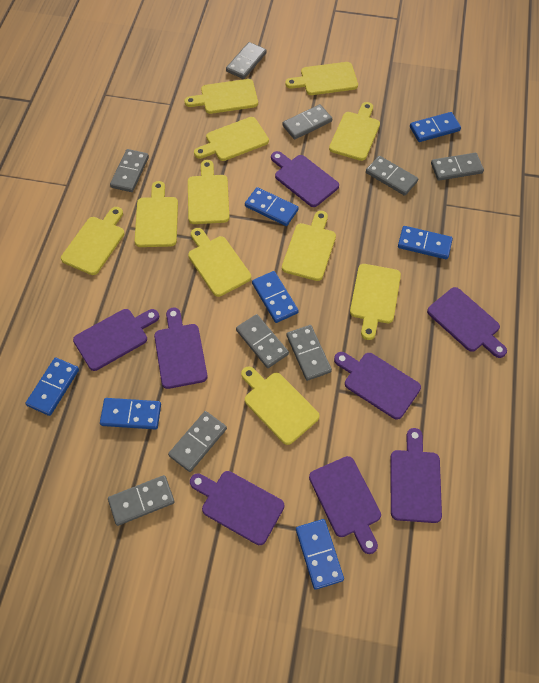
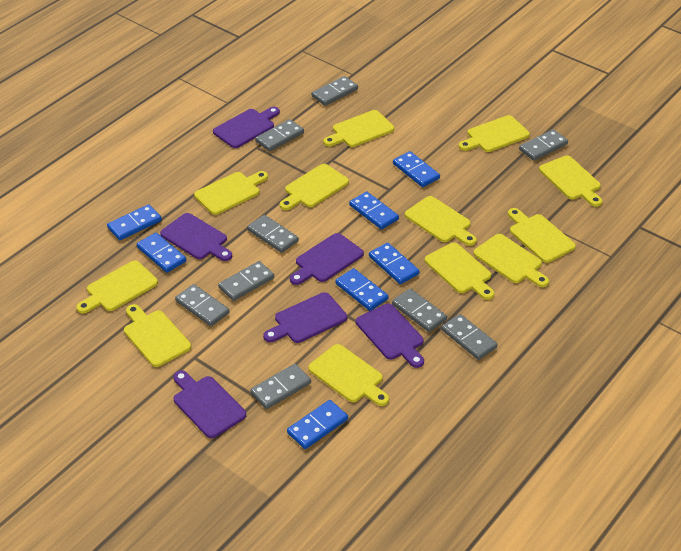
purple cutting board: 8 -> 6
yellow cutting board: 11 -> 12

